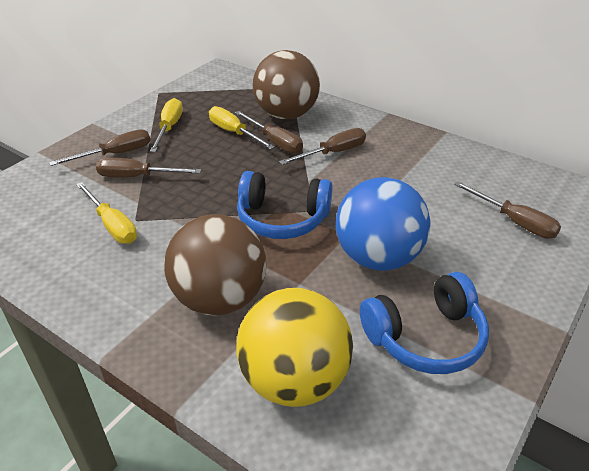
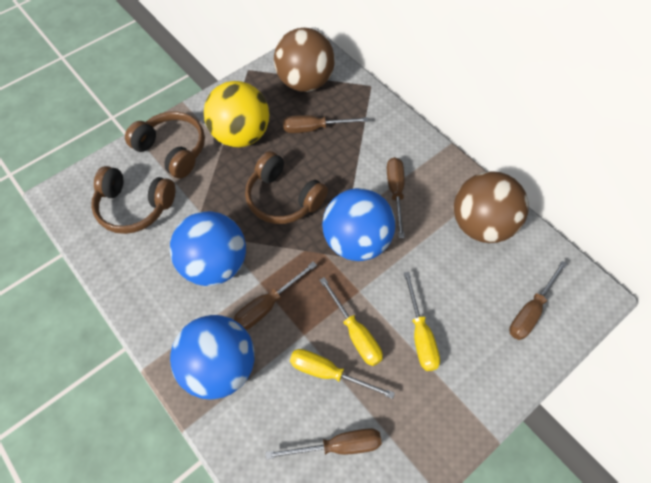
blue ball: 1 -> 3
blue headphones: 2 -> 0
brown headphones: 0 -> 3

